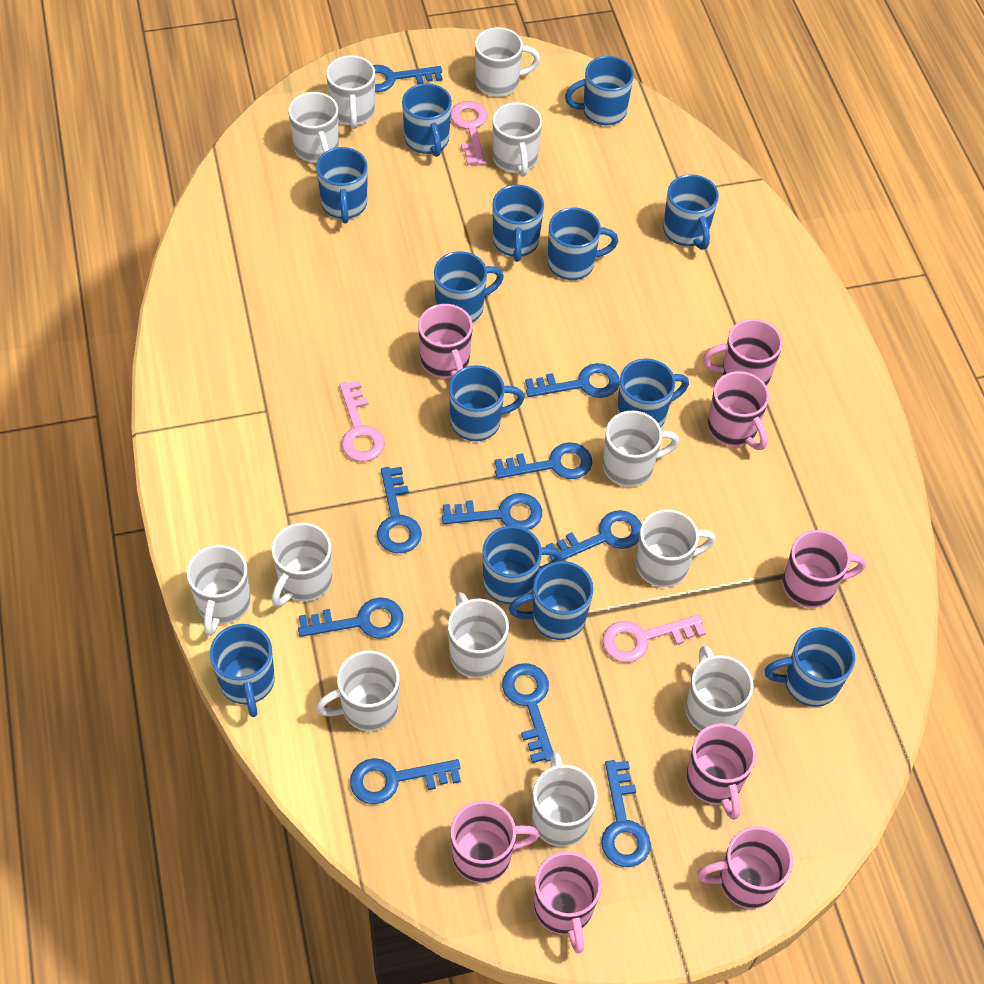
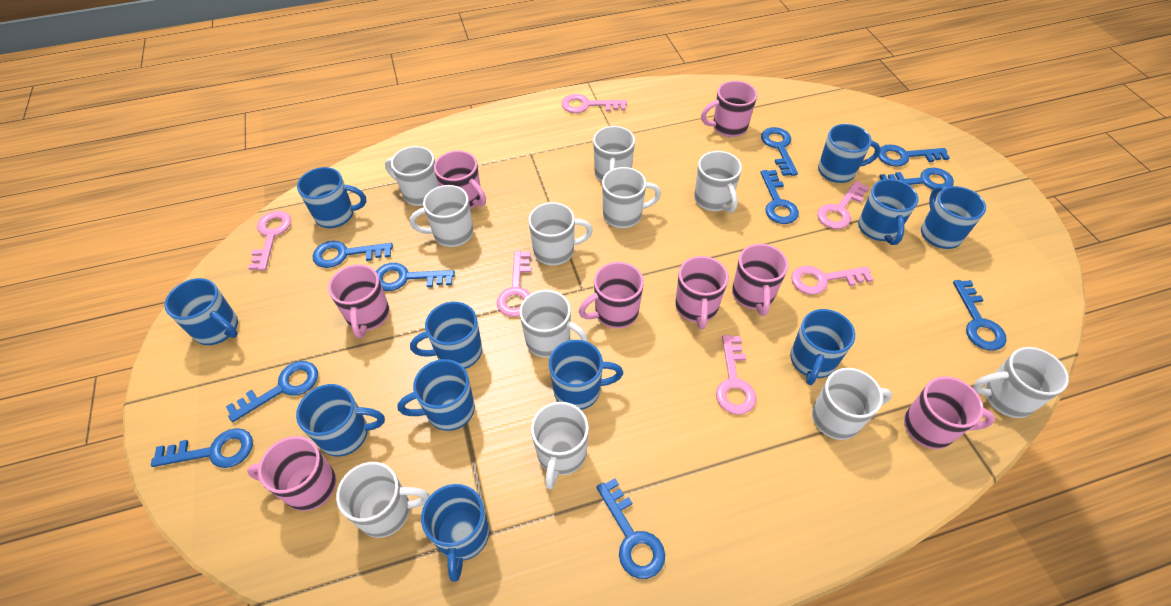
blue mug: 13 -> 11
pink key: 3 -> 6
white mug: 12 -> 11

